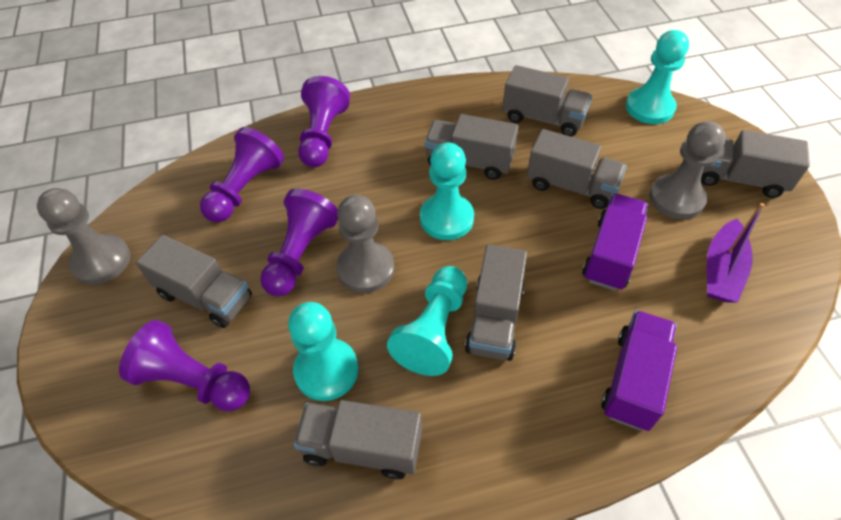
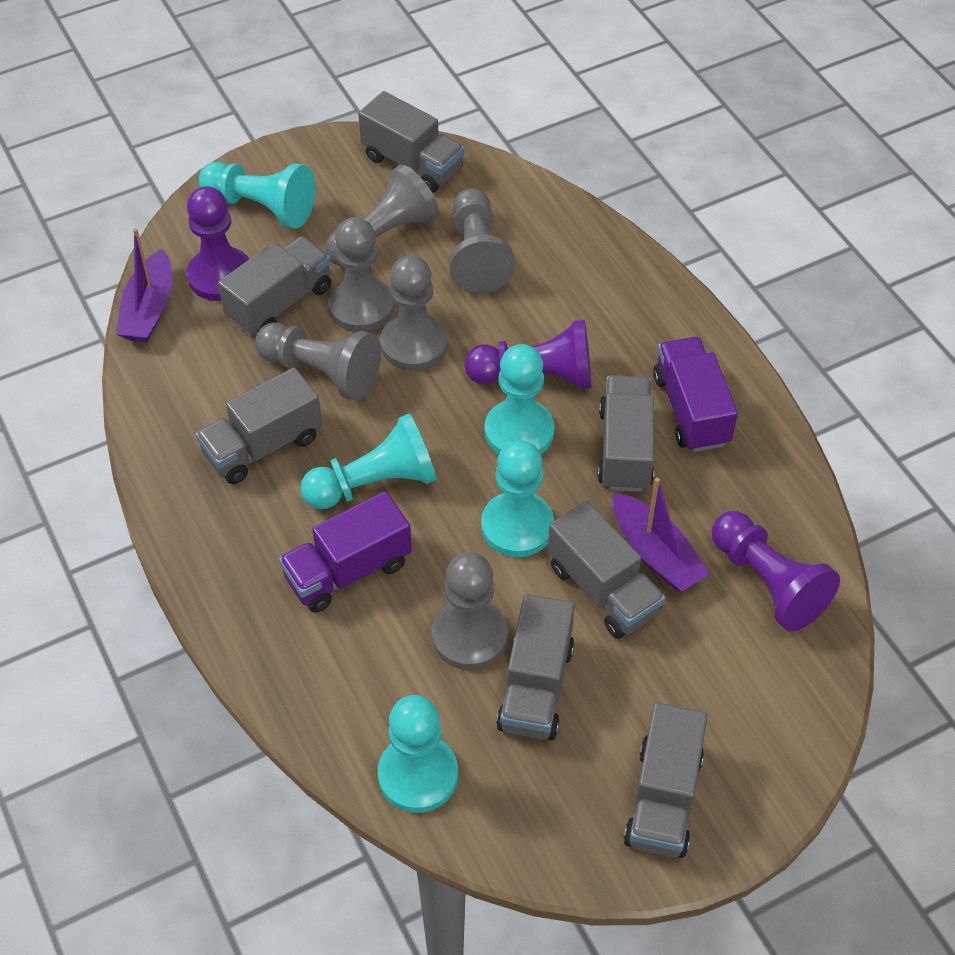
grey pawn: 3 -> 6
purple boat: 1 -> 2
purple pawn: 4 -> 3
turquoise pawn: 4 -> 5

